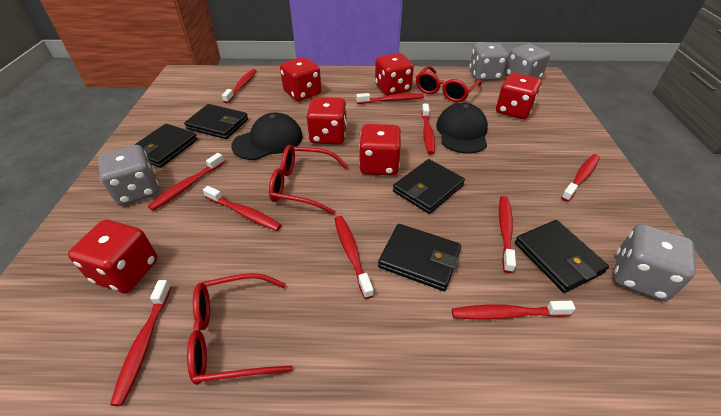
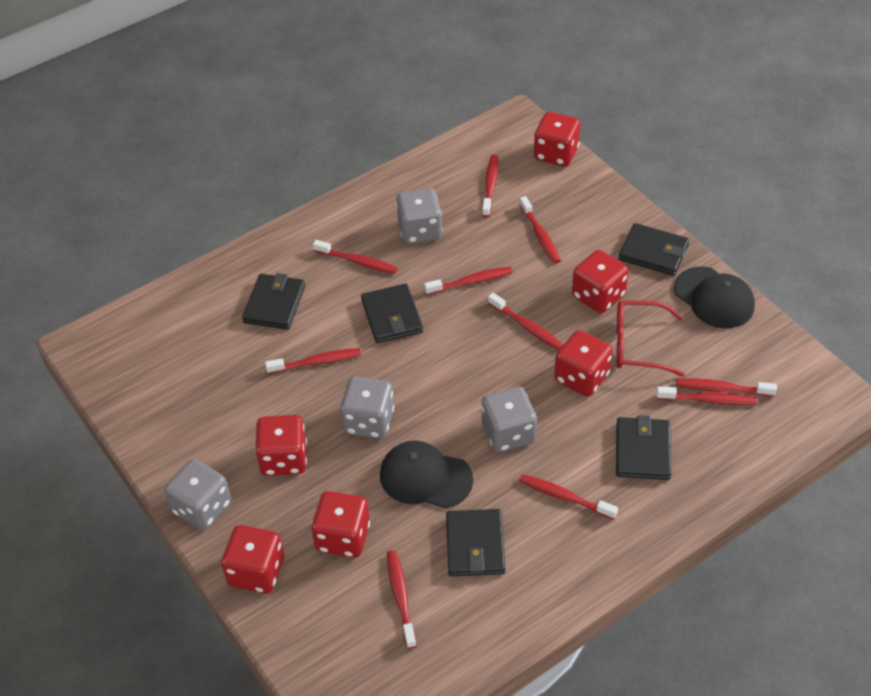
red glasses: 3 -> 1

